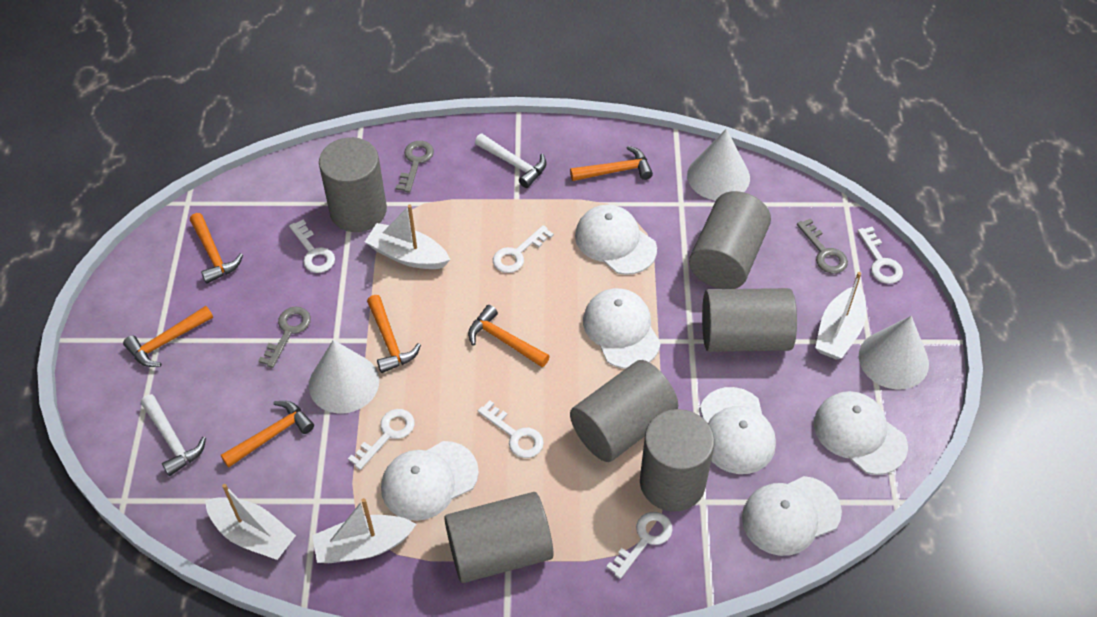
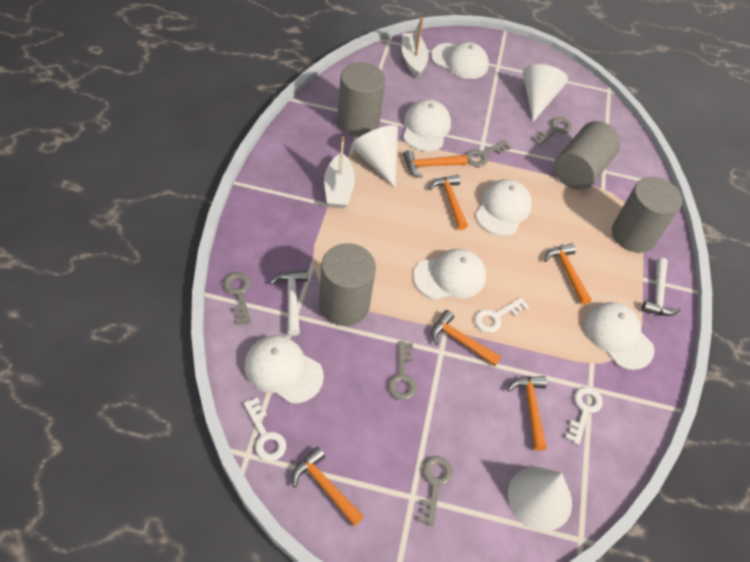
grey cylinder: 6 -> 4
grey key: 3 -> 5
white boat: 4 -> 2
white key: 6 -> 3

